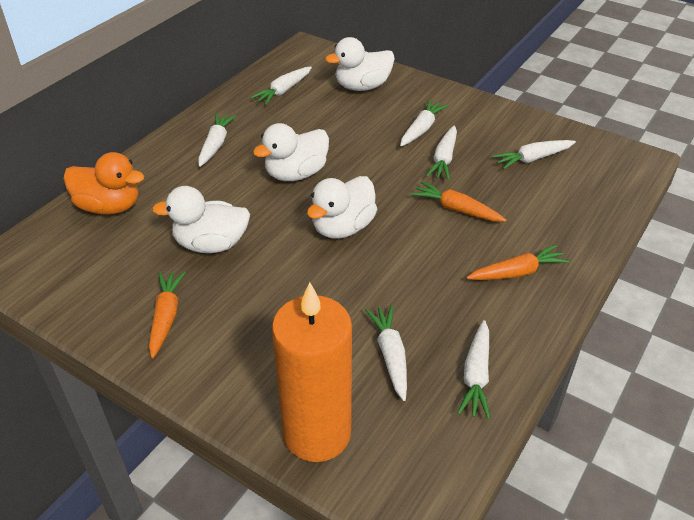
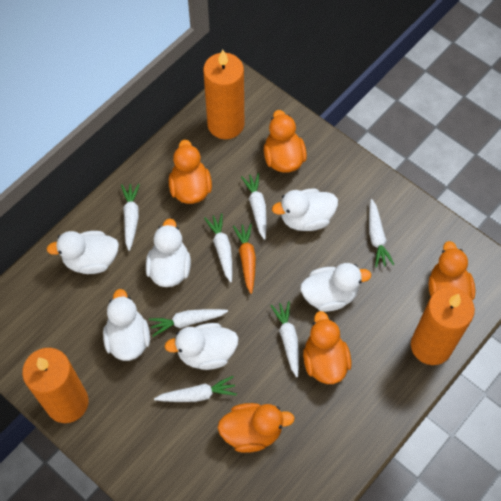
orange candle: 1 -> 3
orange carrot: 3 -> 1
orange duck: 1 -> 5
white duck: 4 -> 6

